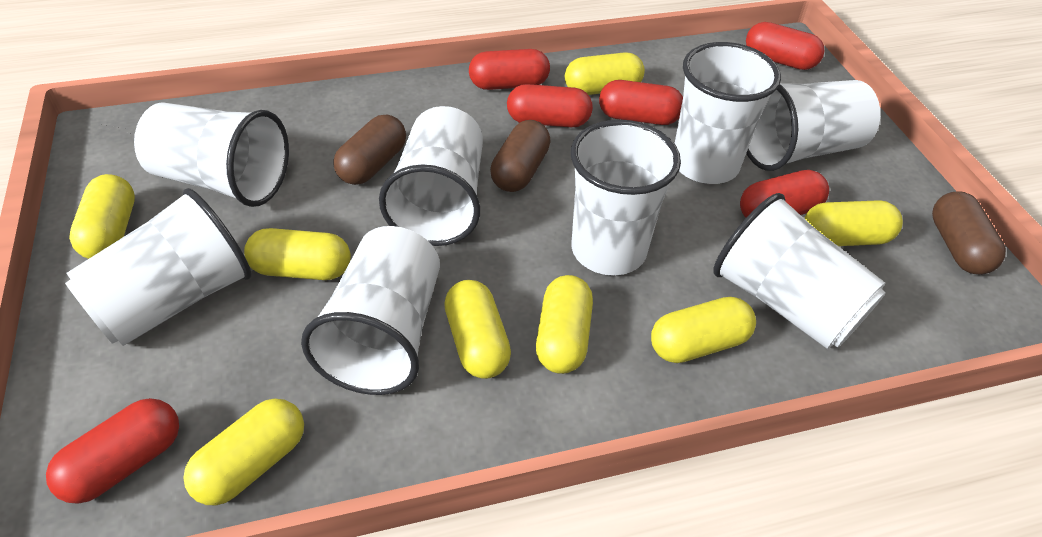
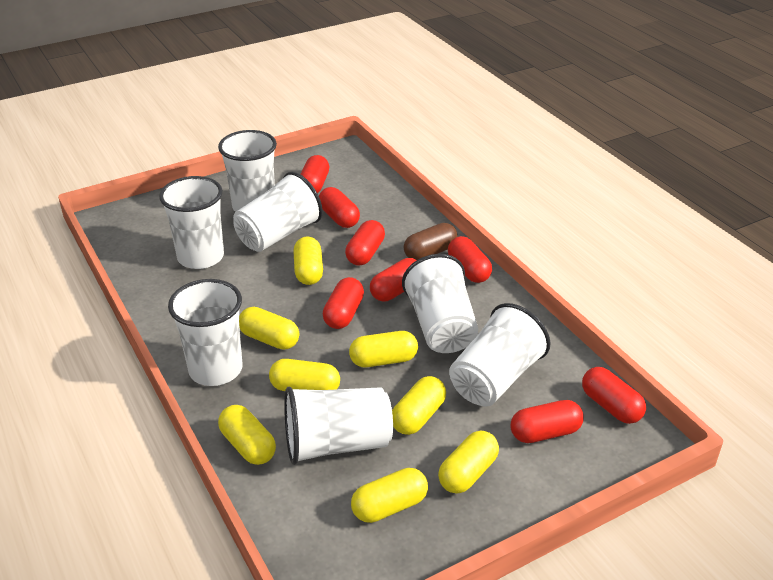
brown capsule: 3 -> 1
red capsule: 6 -> 8
white cup: 8 -> 7

